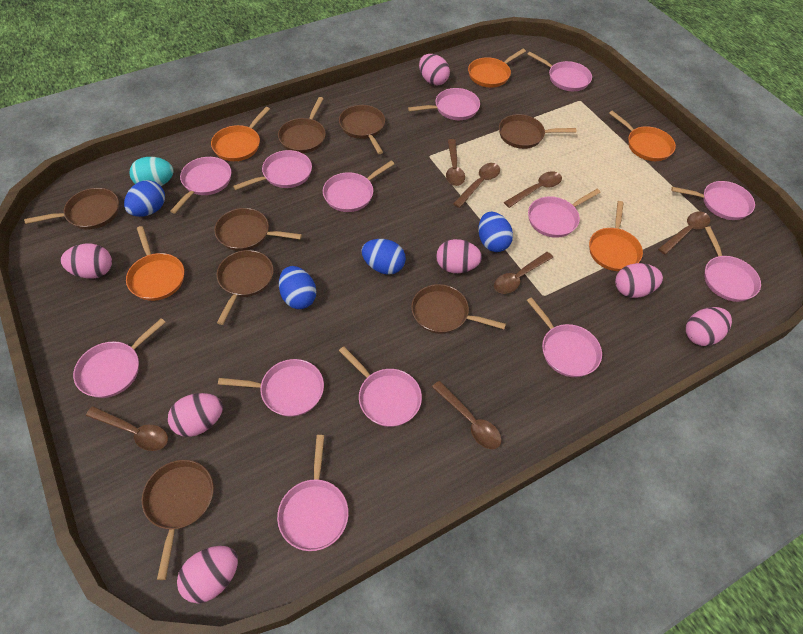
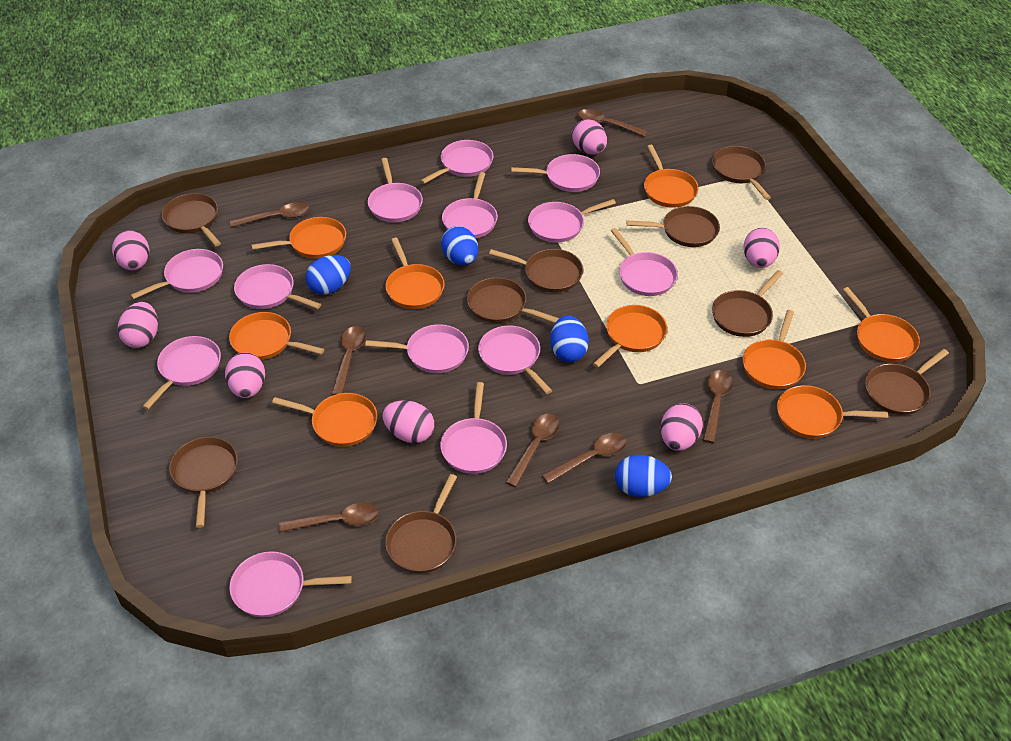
brown pan: 8 -> 9
orange pan: 5 -> 9
turquoise egg: 1 -> 0

